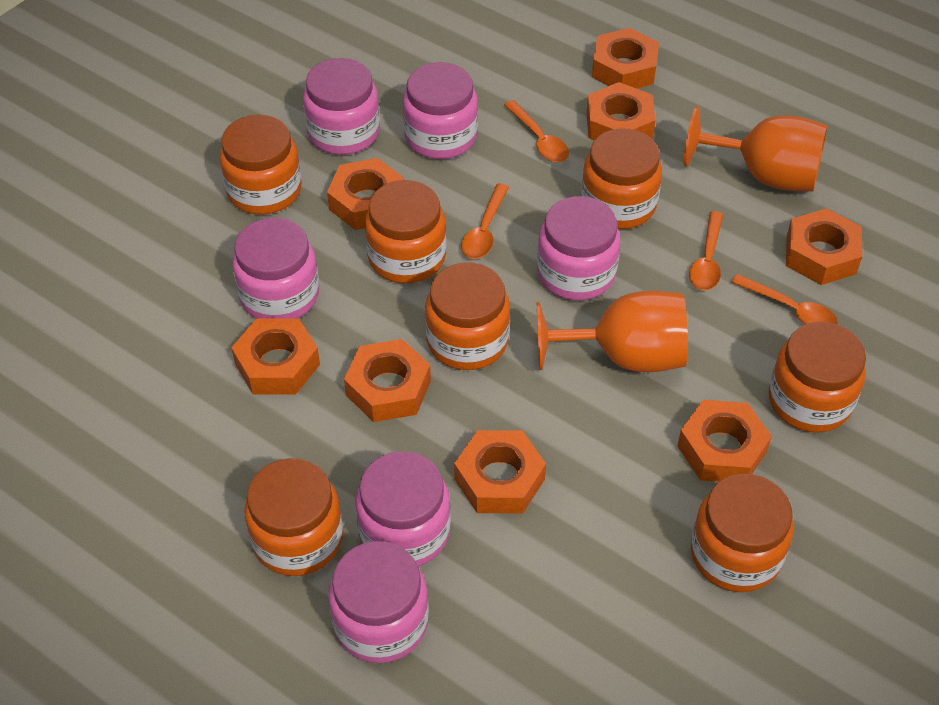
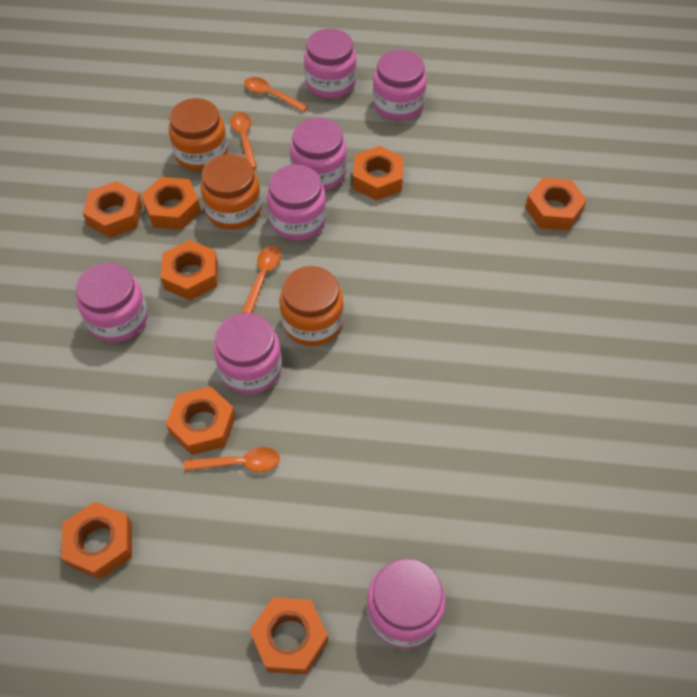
orange goblet: 2 -> 0
orange jar: 7 -> 3
pink jar: 6 -> 7

